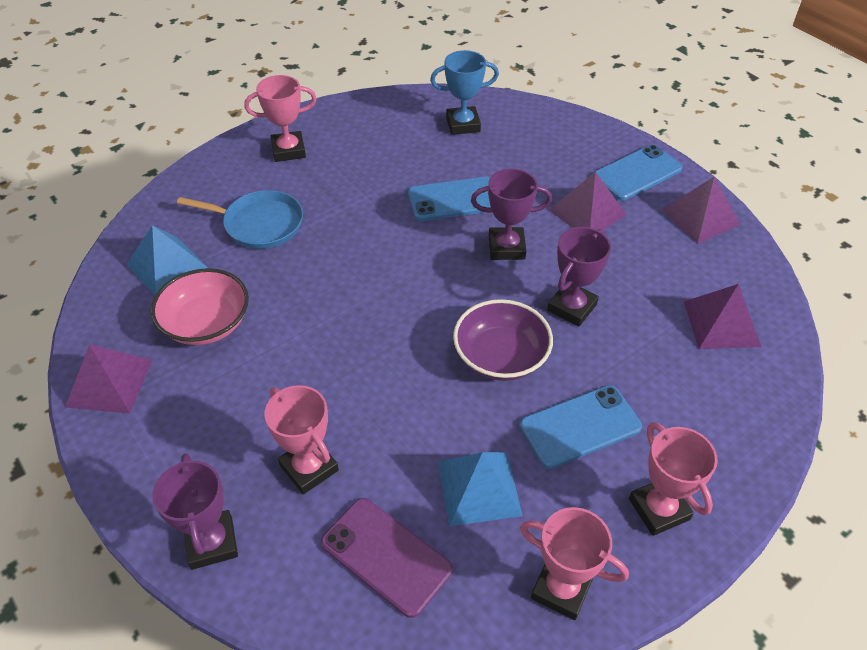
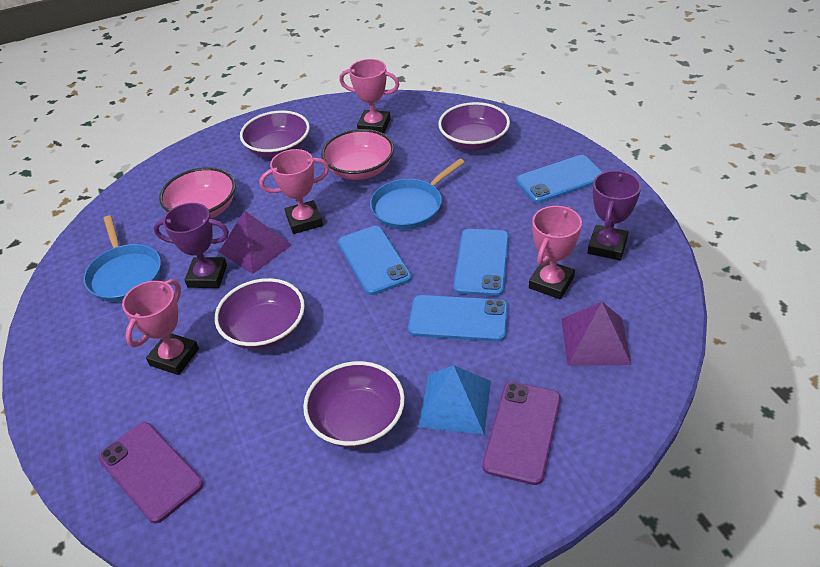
blue pan: 1 -> 2
blue phone: 3 -> 4
blue pyramid: 2 -> 1
blue trophy: 1 -> 0
pink bowl: 1 -> 2
purple bowl: 1 -> 4
purple phone: 1 -> 2
purple pyramid: 4 -> 2
purple trophy: 3 -> 2

